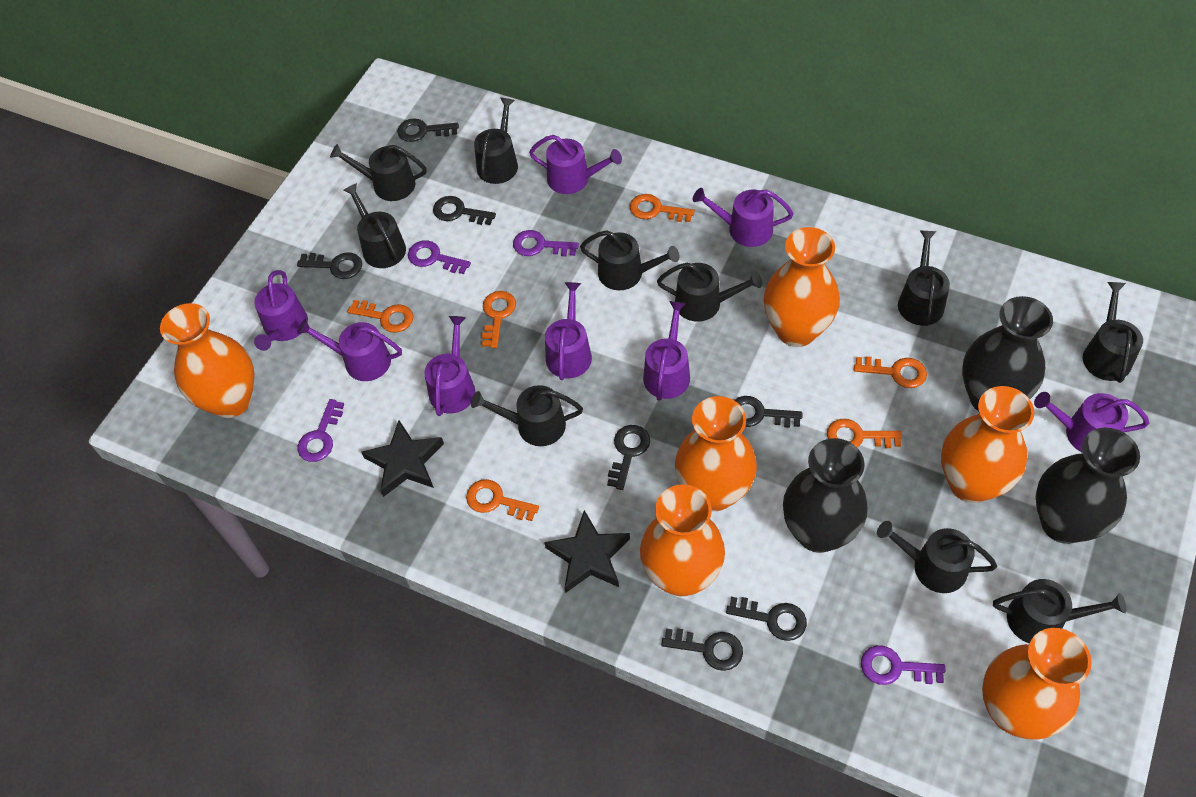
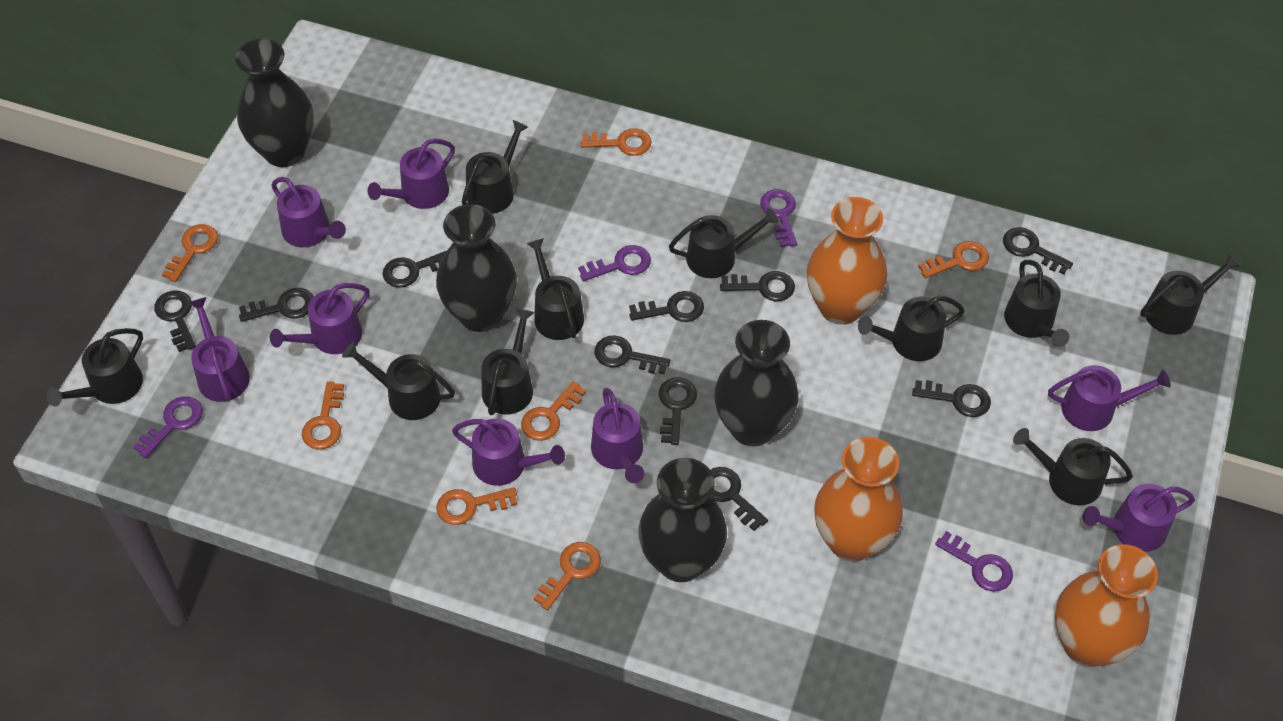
black key: 7 -> 10
black star: 2 -> 0
black vase: 3 -> 4
orange key: 6 -> 7
orange vase: 6 -> 3

